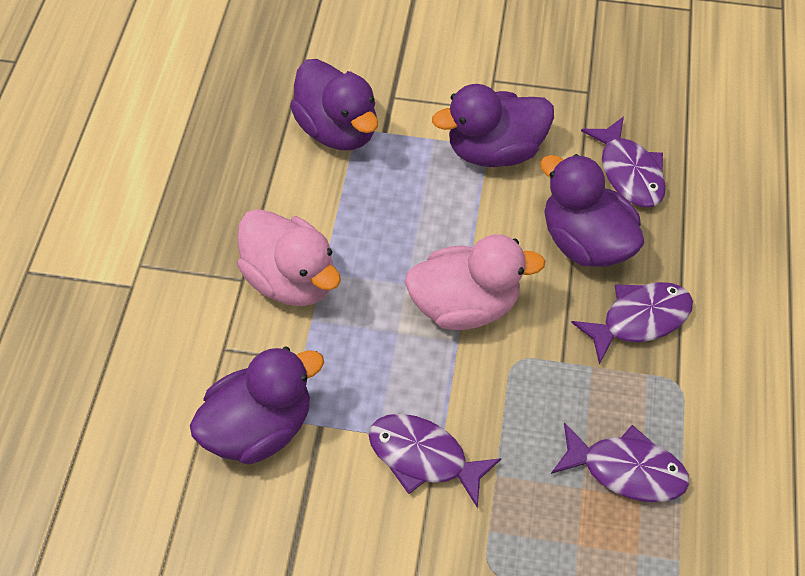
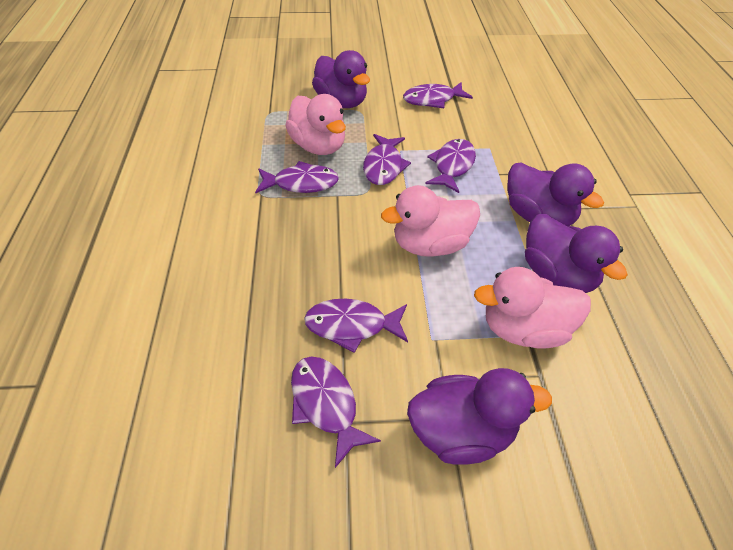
pink duck: 2 -> 3
purple fish: 4 -> 6

